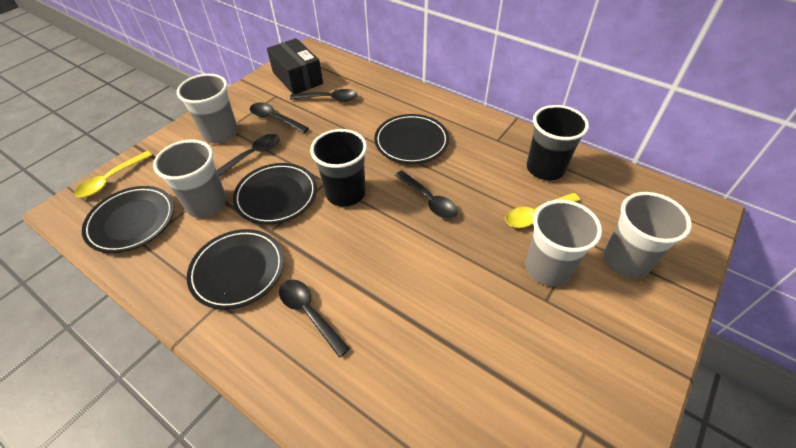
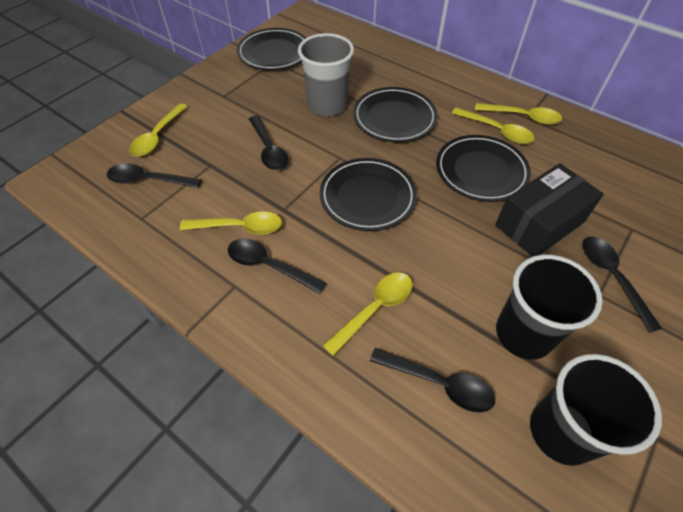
grey cup: 4 -> 1
yellow spoon: 2 -> 5

